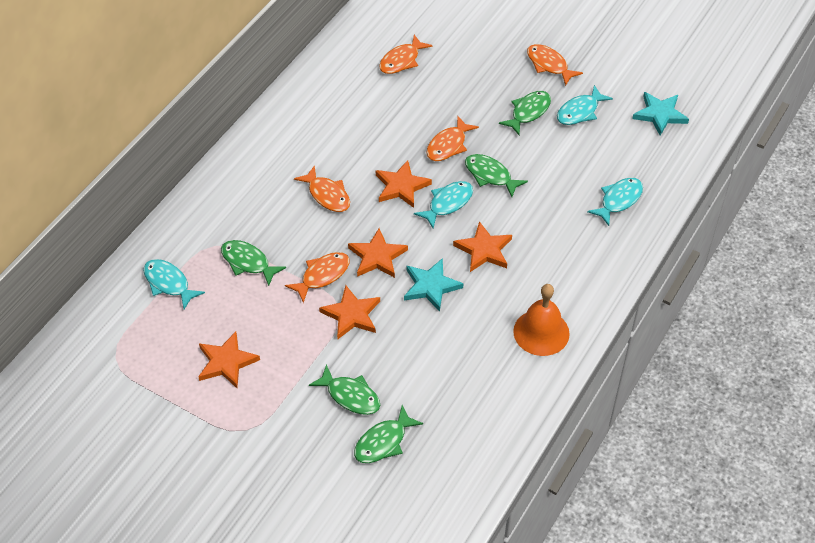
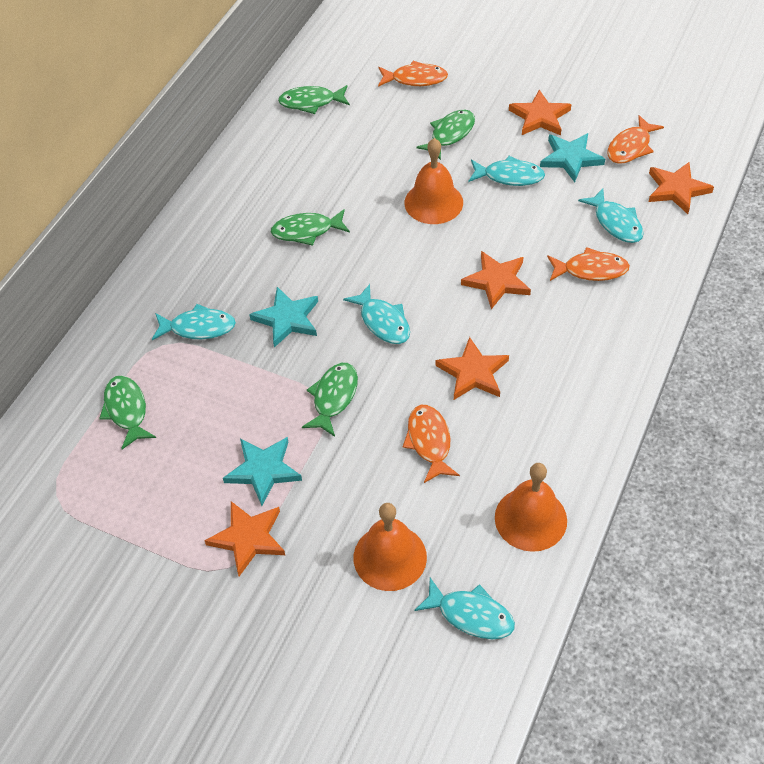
orange bell: 1 -> 3
orange fish: 5 -> 4
turquoise fish: 4 -> 5
turquoise star: 2 -> 3

